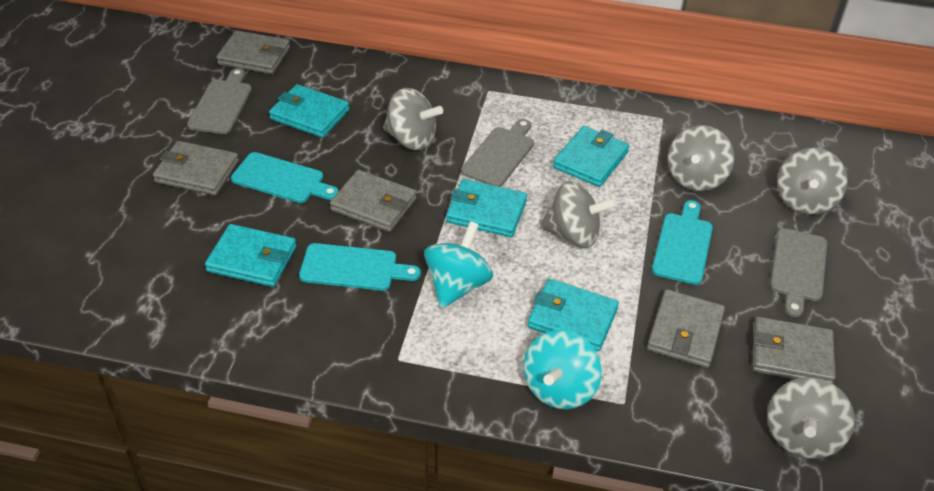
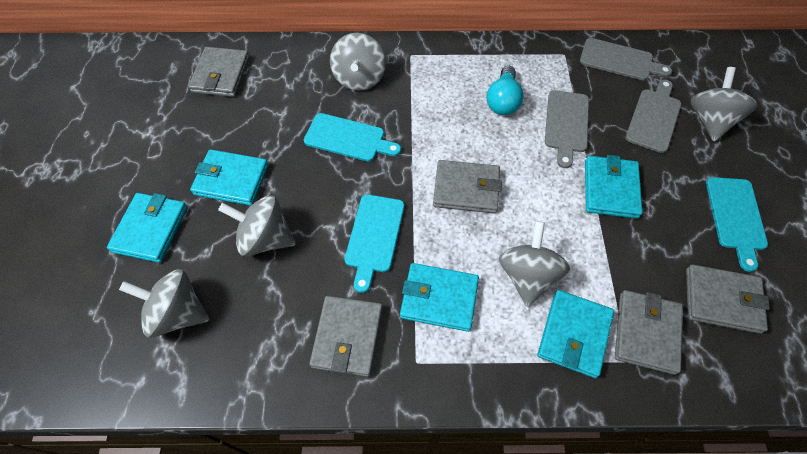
turquoise light bulb: 0 -> 1
turquoise spinning top: 2 -> 0

